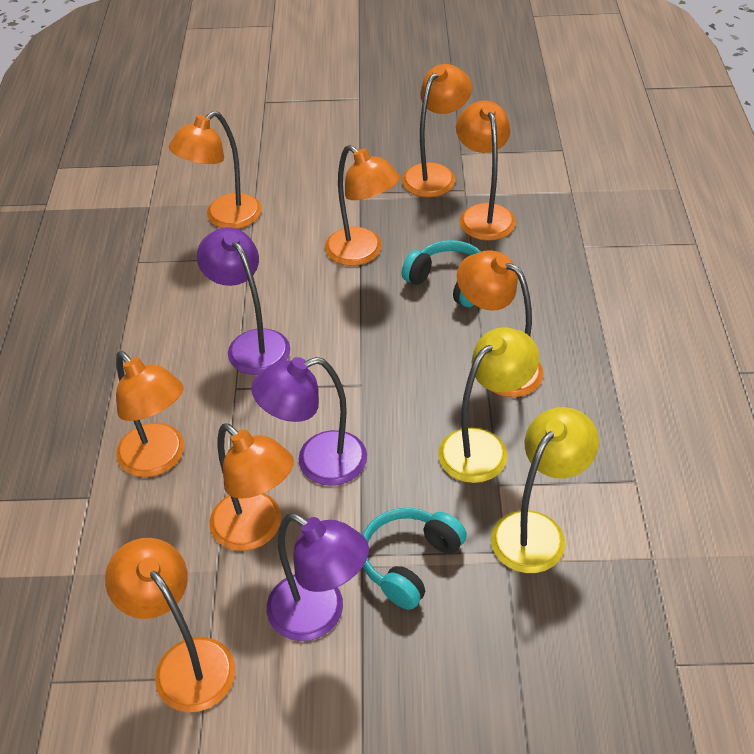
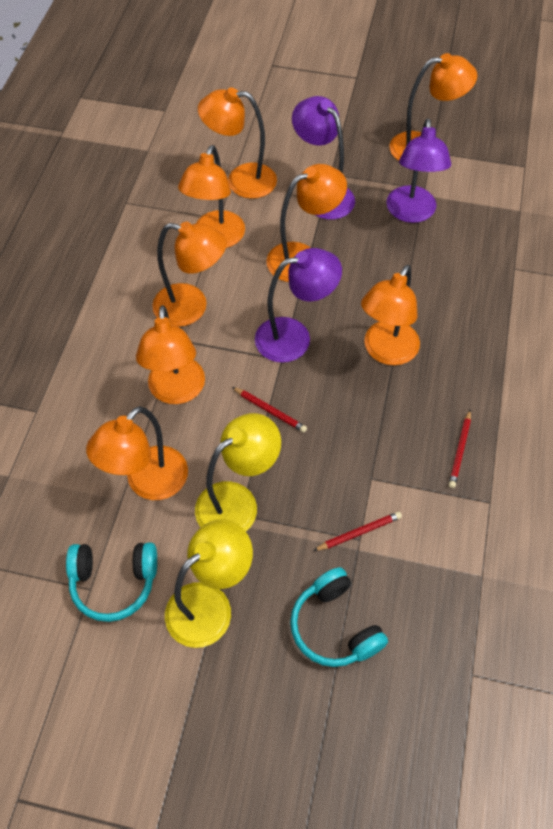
red pencil: 0 -> 3

